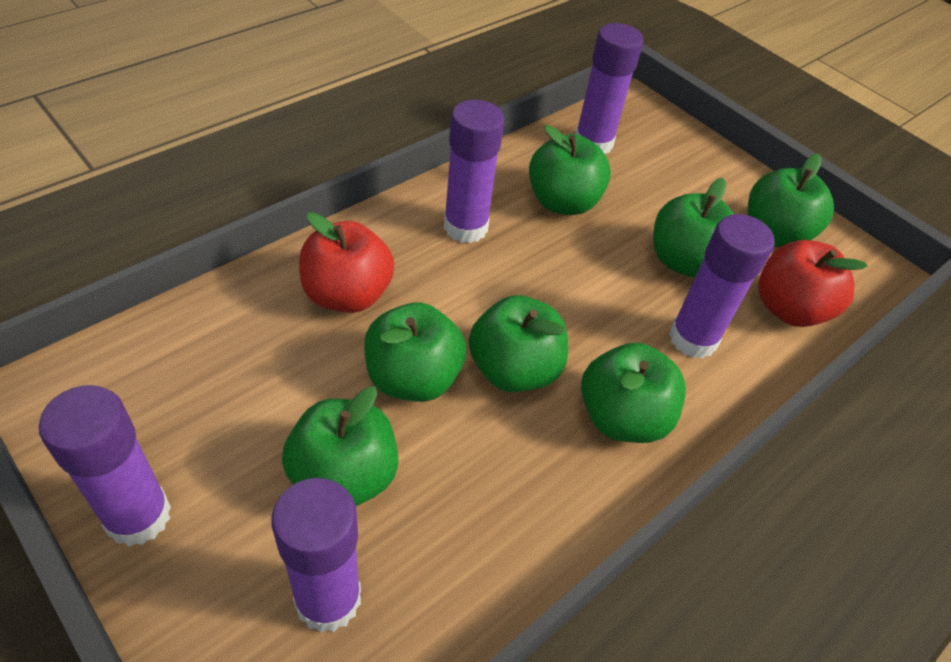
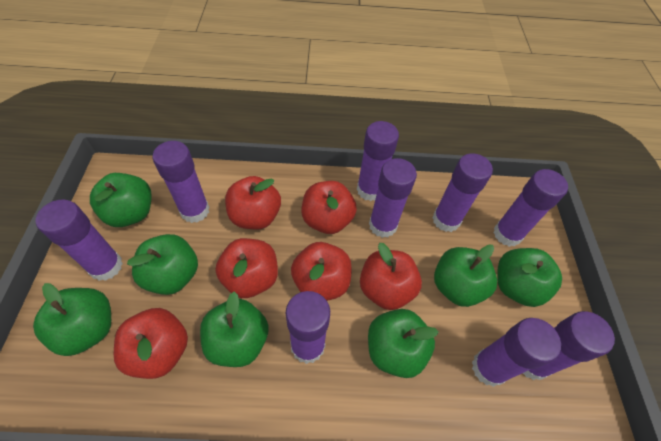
purple glue stick: 5 -> 9
red apple: 2 -> 6

